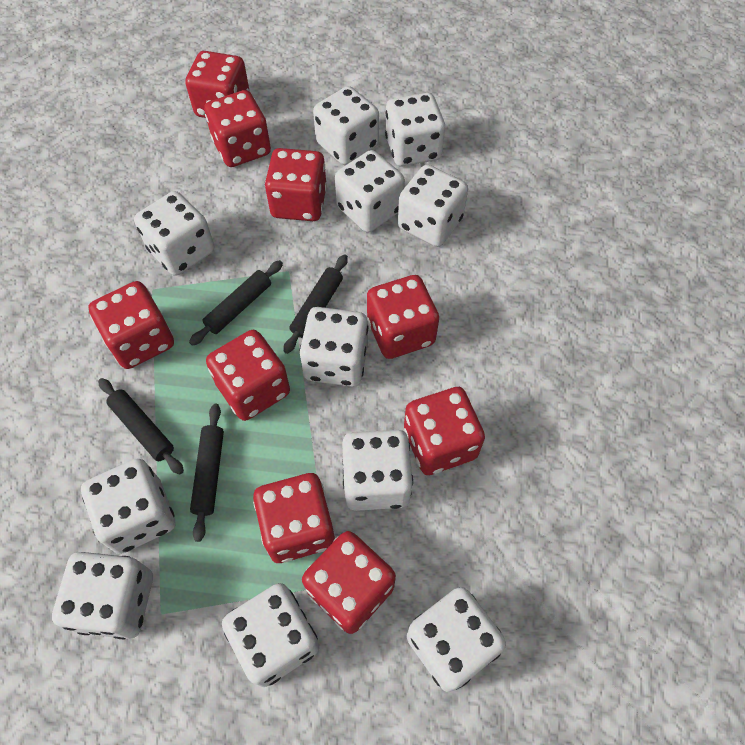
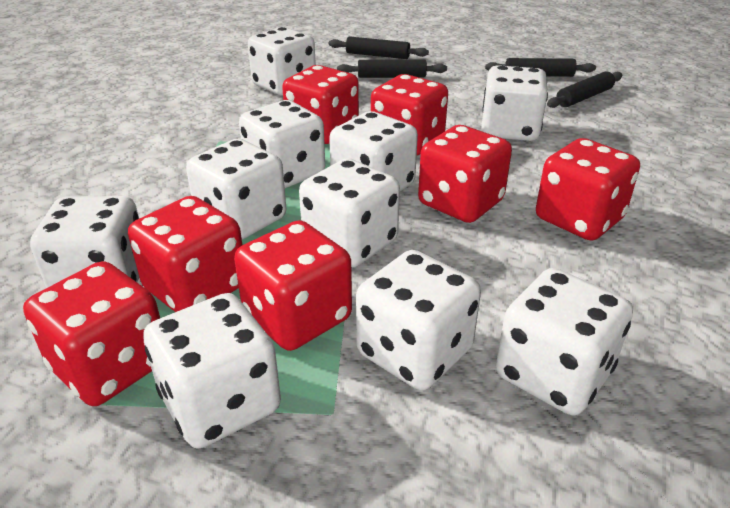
red dice: 9 -> 7
white dice: 11 -> 10

